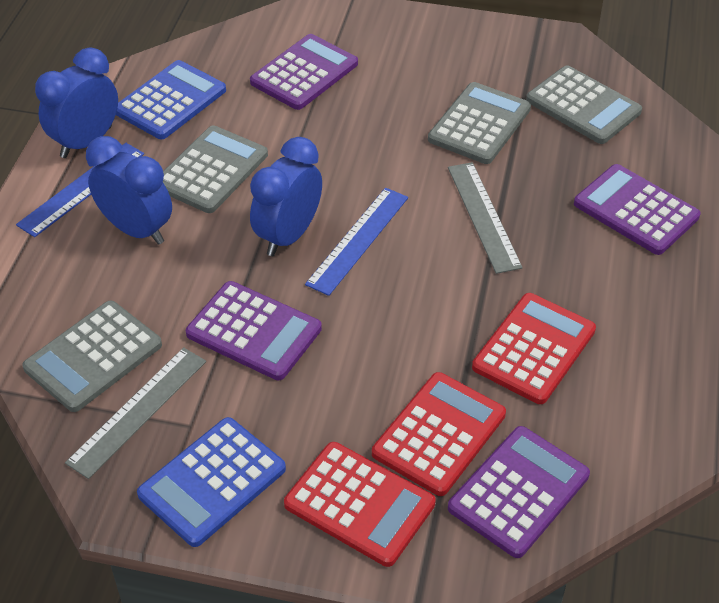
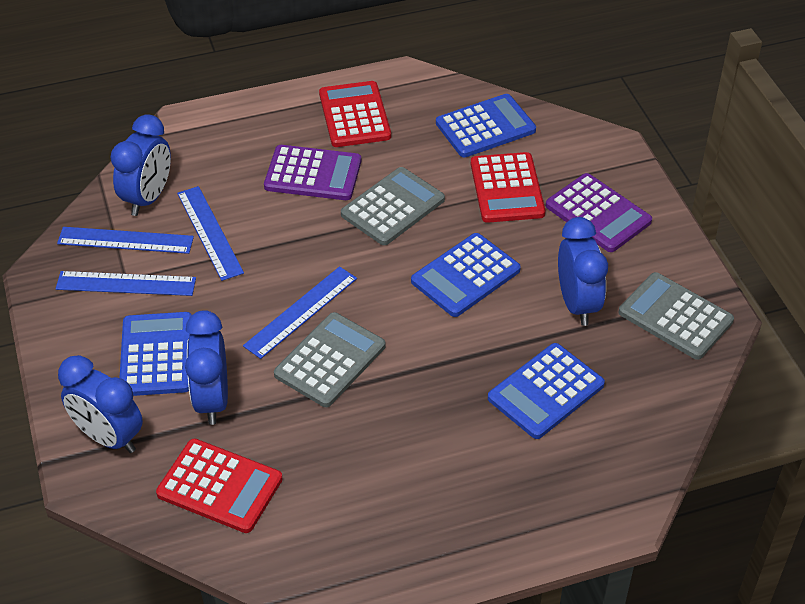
blue calculator: 2 -> 4
blue clock: 3 -> 4
blue ruler: 2 -> 4
grey calculator: 4 -> 3
grey ruler: 2 -> 0
purple calculator: 4 -> 2

